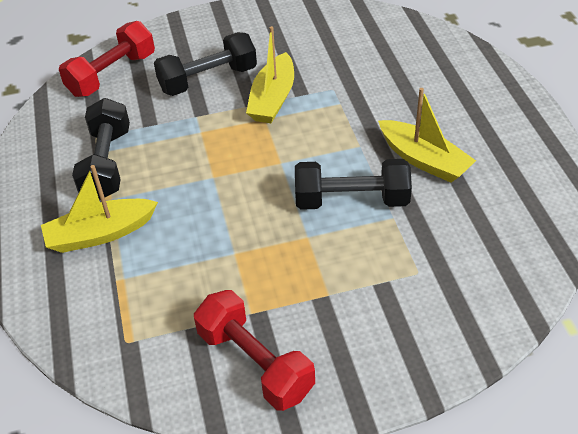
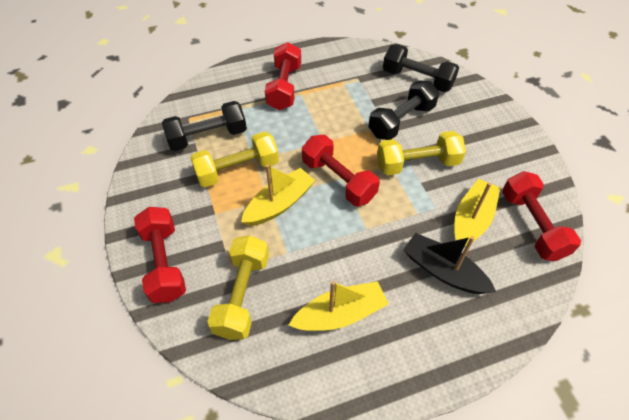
black boat: 0 -> 1
red dumbbell: 2 -> 4
yellow dumbbell: 0 -> 3

